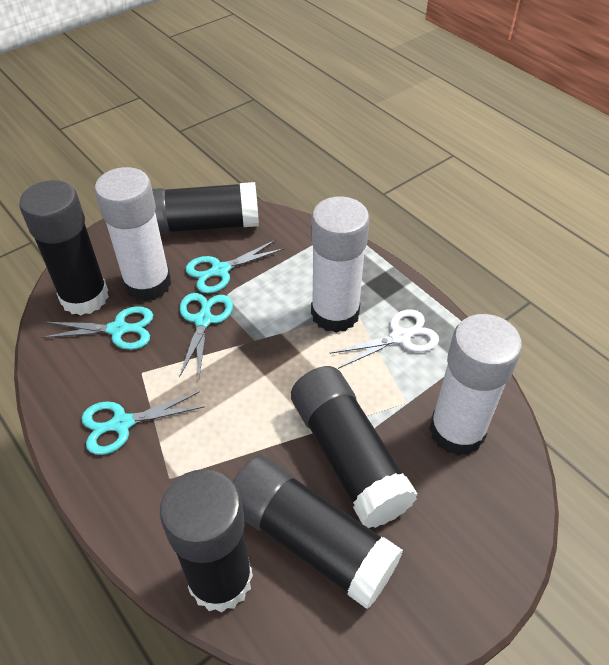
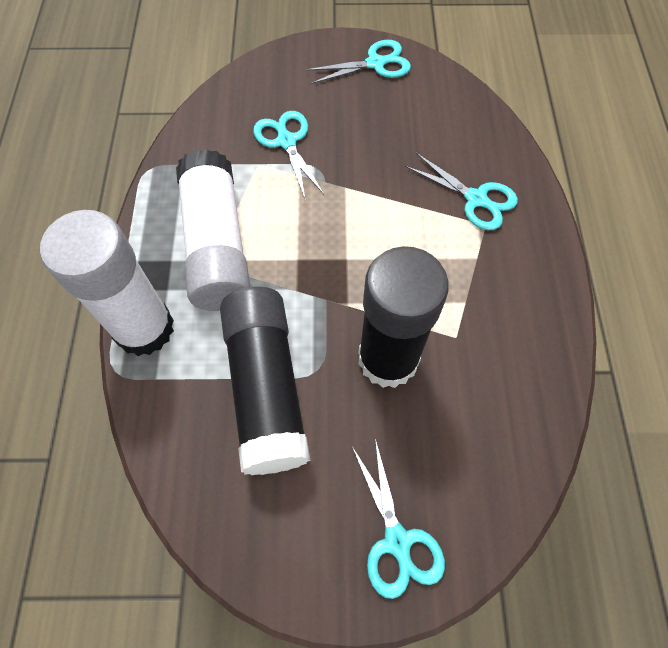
black glue stick: 5 -> 2
white glue stick: 3 -> 2
white scissors: 1 -> 0

